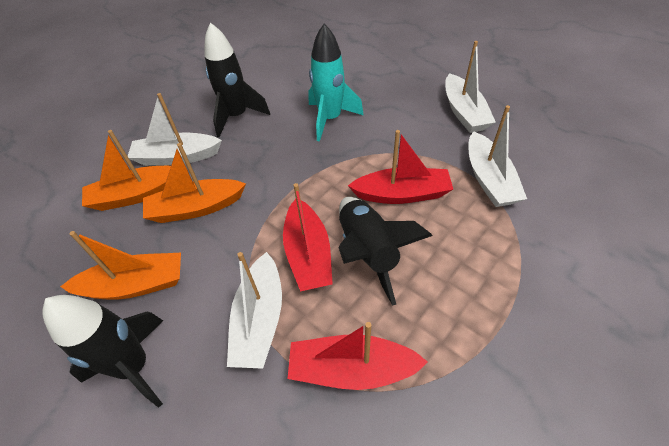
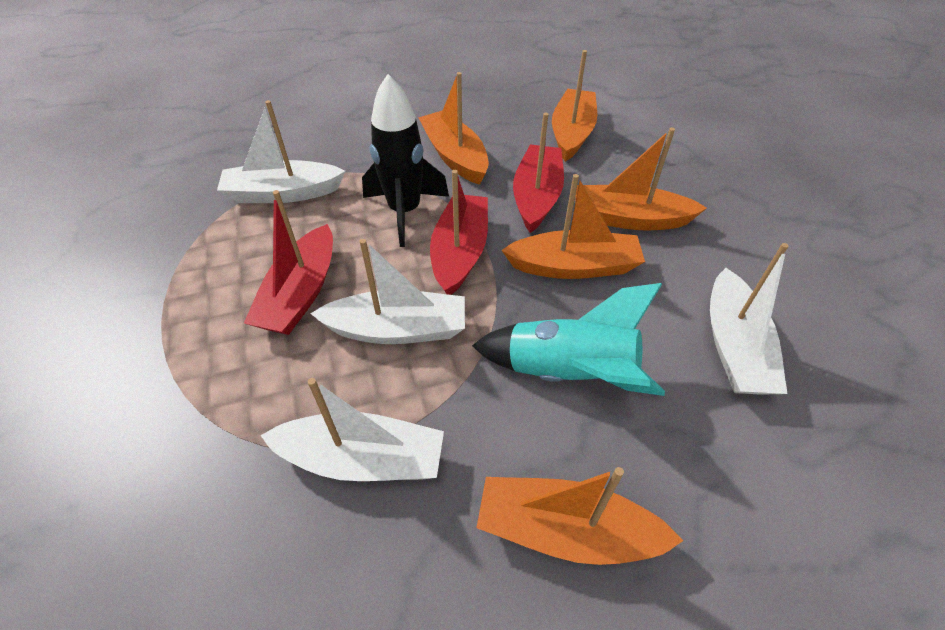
black rocket: 3 -> 1
orange boat: 3 -> 5

